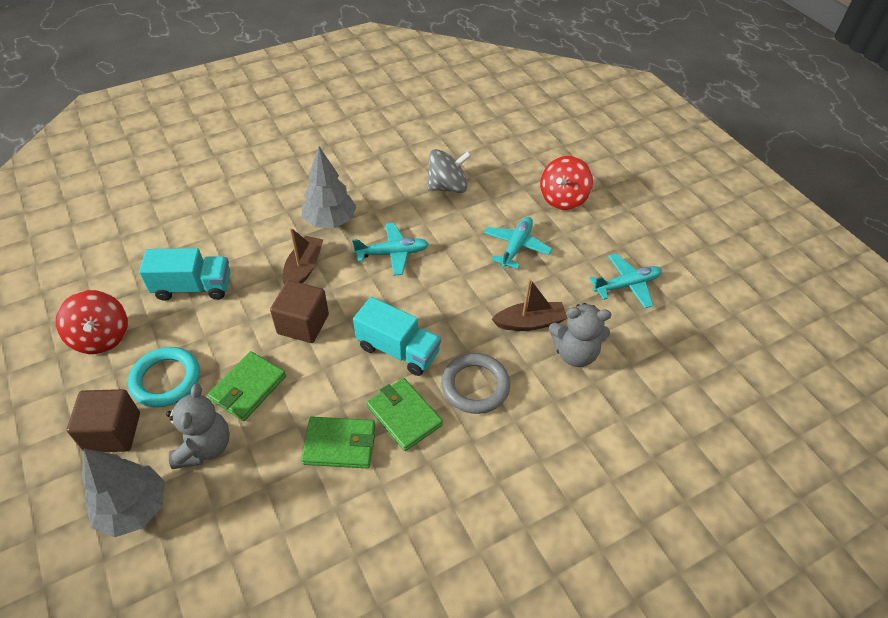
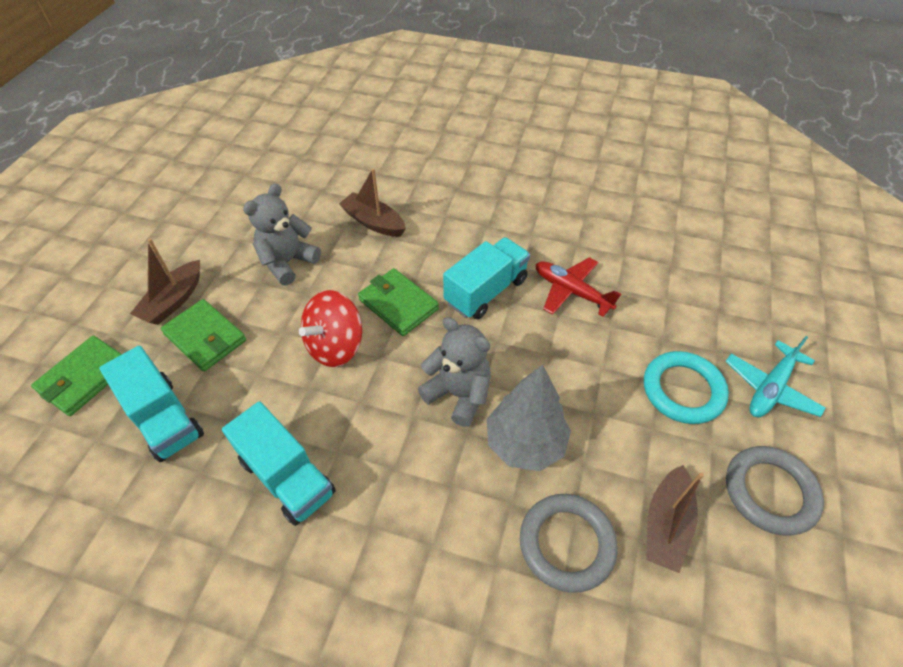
brown boat: 2 -> 3
brown cube: 2 -> 0
grey ring: 1 -> 2
grey spinning top: 1 -> 0
grey tree: 2 -> 1
red plane: 0 -> 1
red spinning top: 2 -> 1
turquoise plane: 3 -> 1
turquoise truck: 2 -> 3

